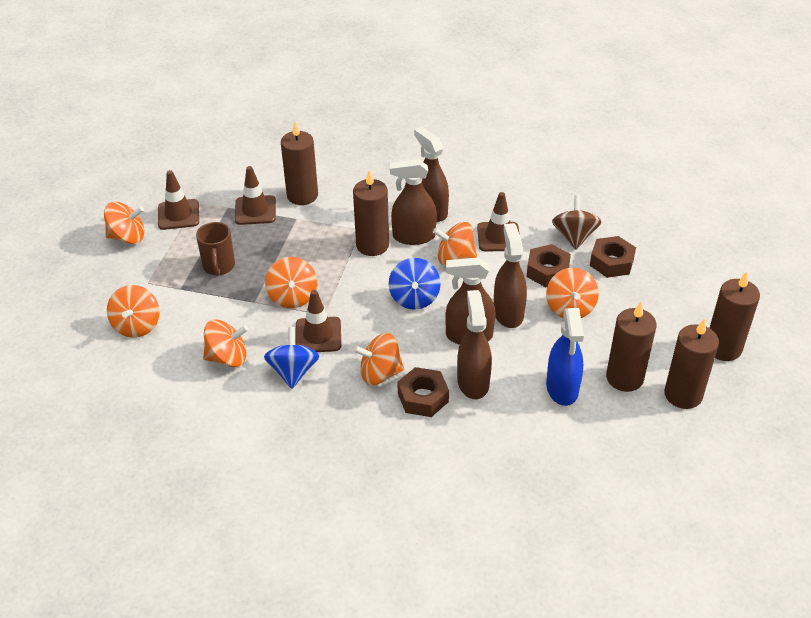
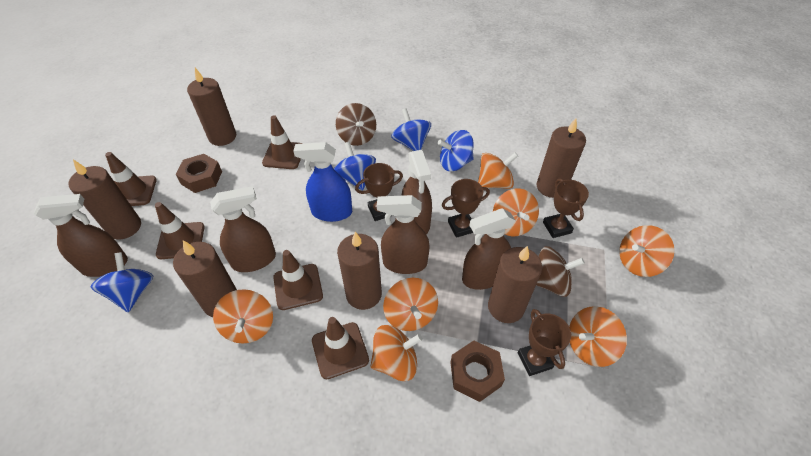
blue spinning top: 2 -> 4
brown candle: 5 -> 6
brown mug: 1 -> 0
brown nut: 3 -> 2
brown spinning top: 1 -> 2
brown traffic cone: 4 -> 5
brown trophy: 0 -> 4

